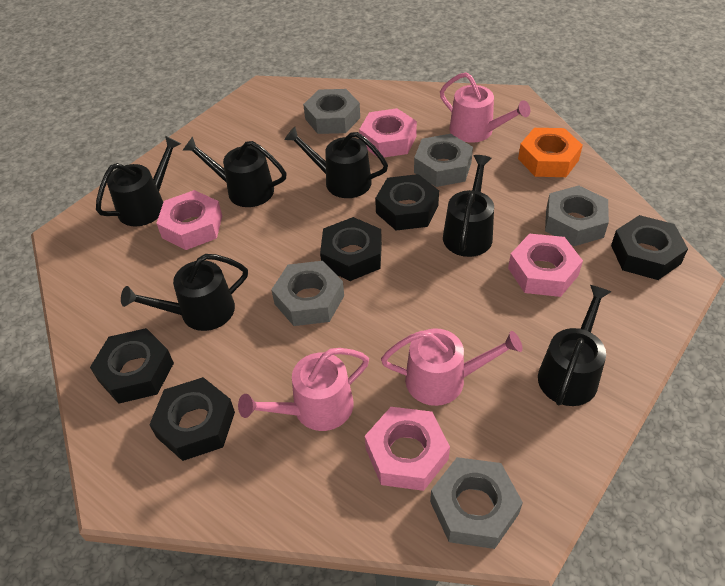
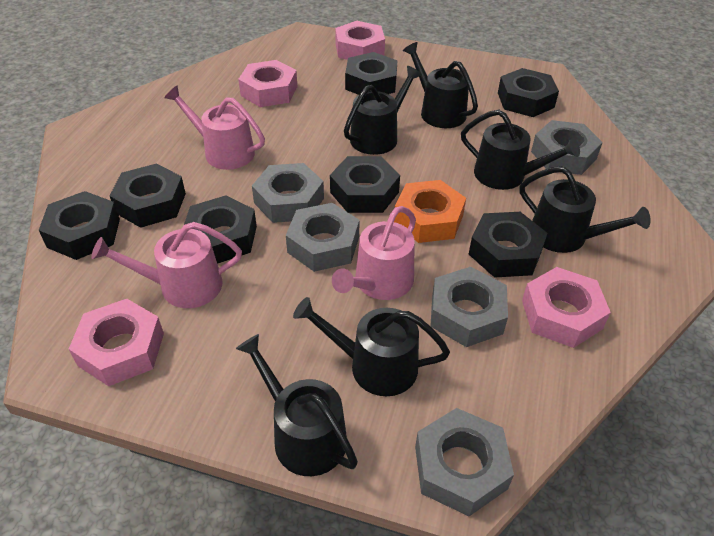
black nut: 5 -> 7

